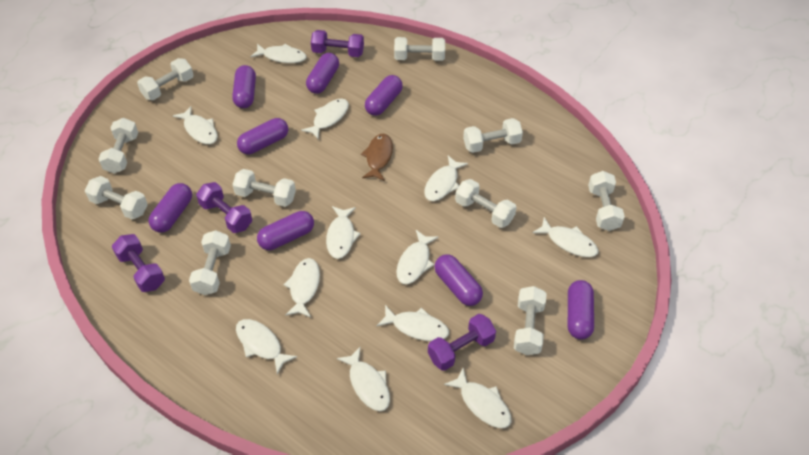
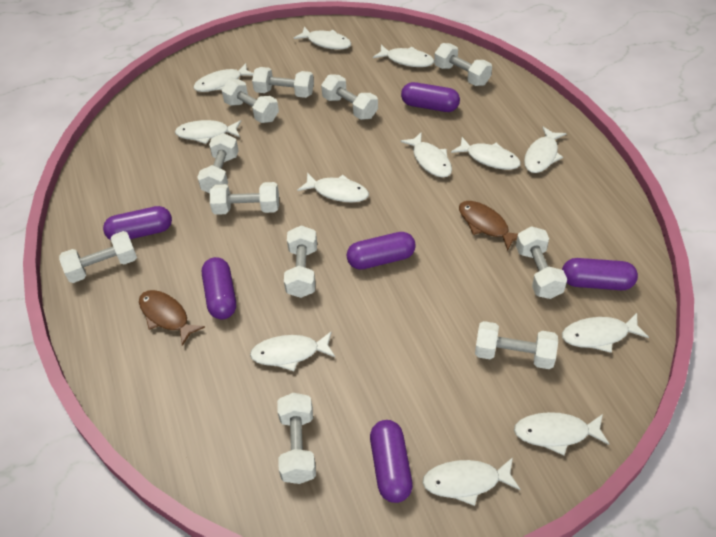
brown fish: 1 -> 2
purple capsule: 8 -> 6
purple dumbbell: 4 -> 0
white dumbbell: 10 -> 11

